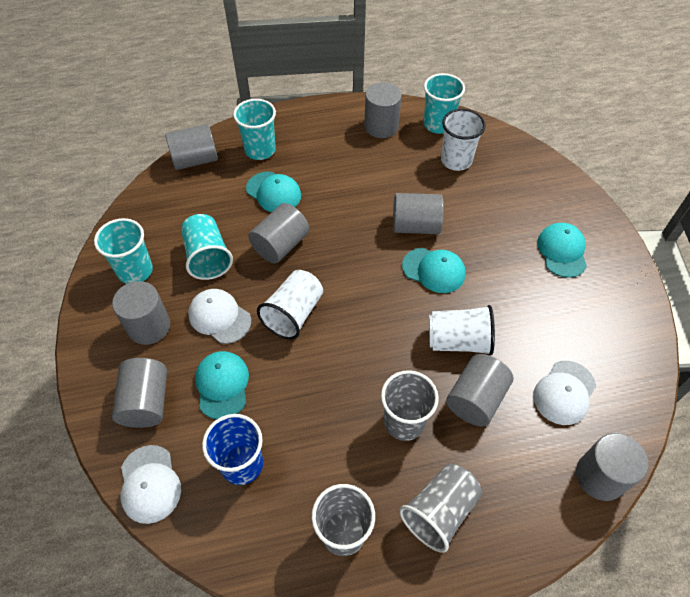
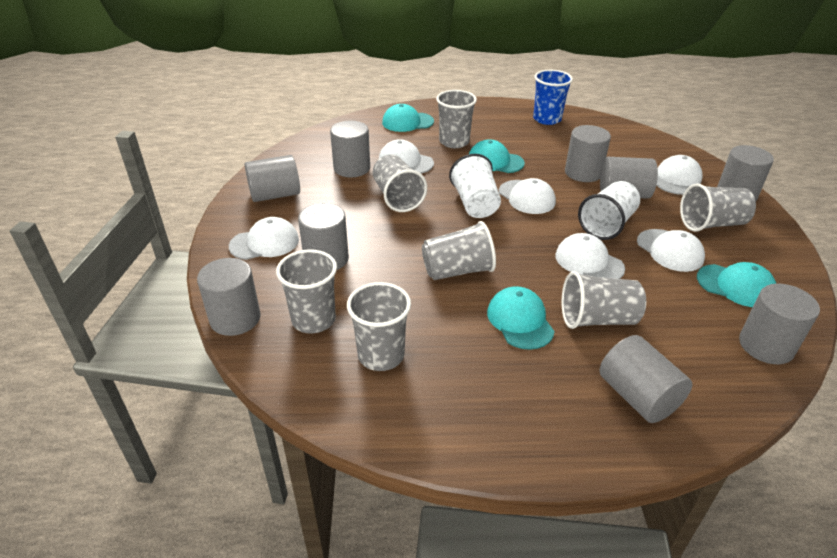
grey cup: 3 -> 7
grey cylinder: 8 -> 9
turquoise cup: 4 -> 0
white cap: 3 -> 6
white cup: 3 -> 2

